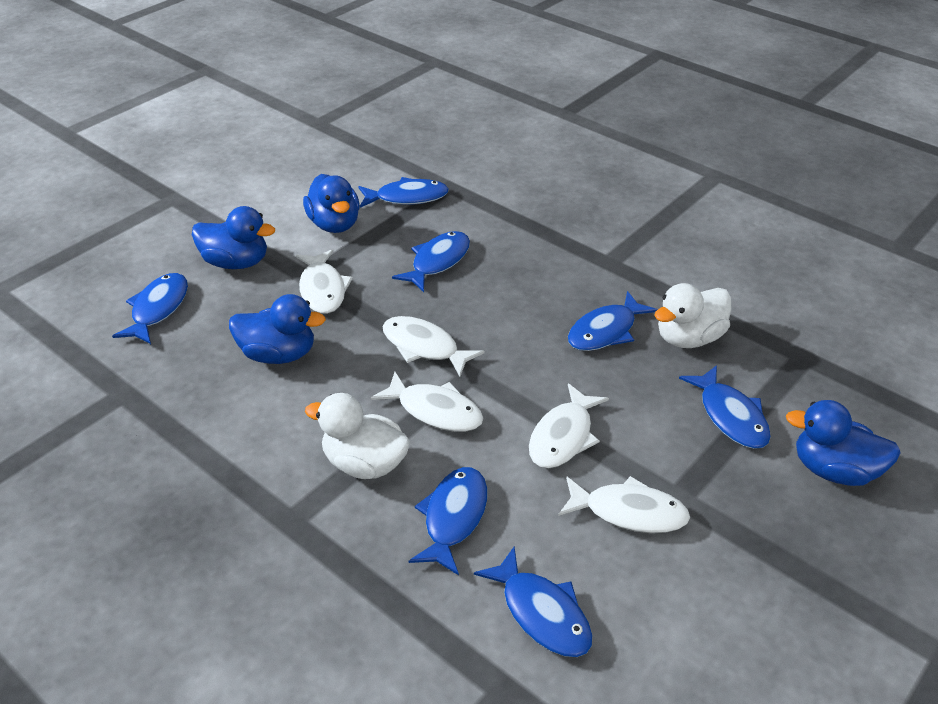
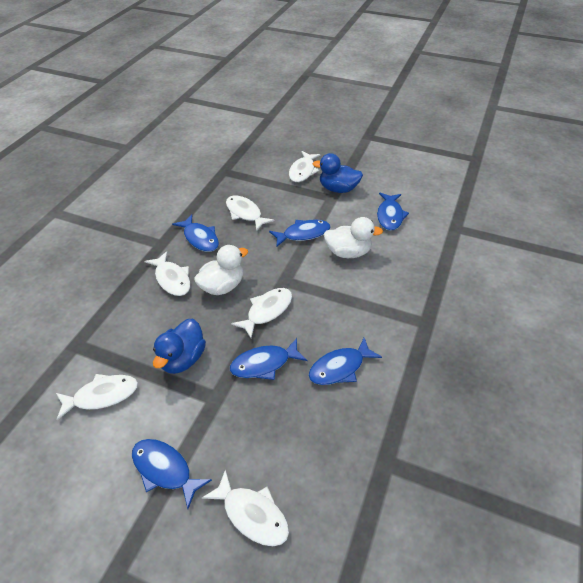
blue duck: 4 -> 2
blue fish: 7 -> 6
white fish: 5 -> 6

